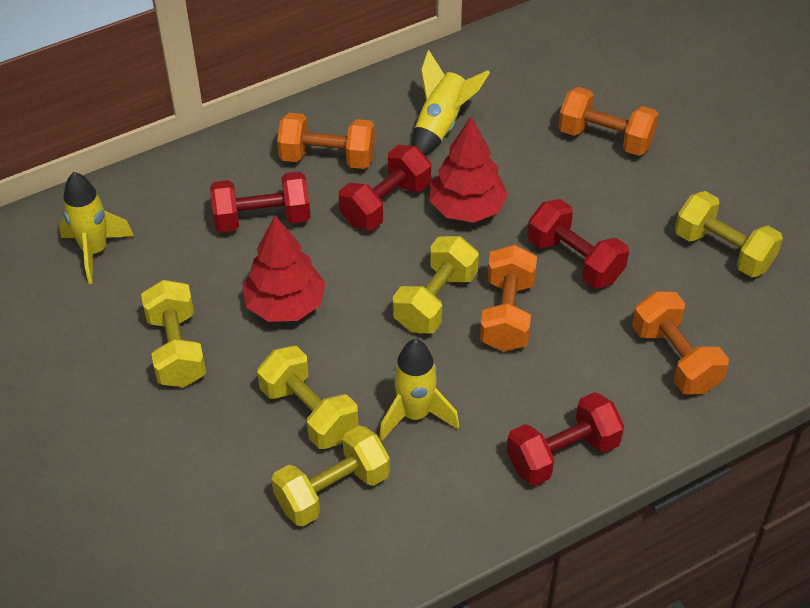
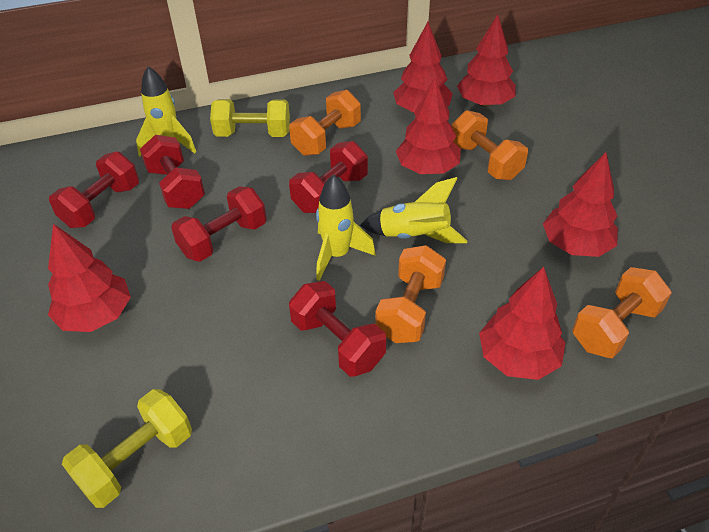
red dumbbell: 4 -> 5
red tree: 2 -> 6
yellow dumbbell: 5 -> 2

